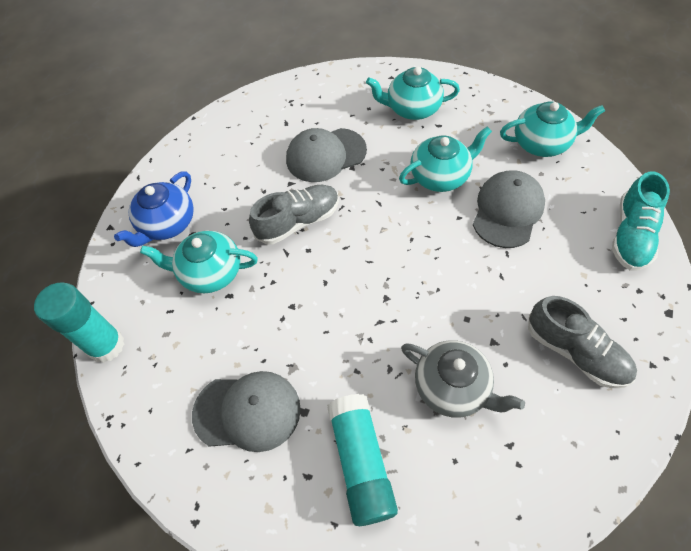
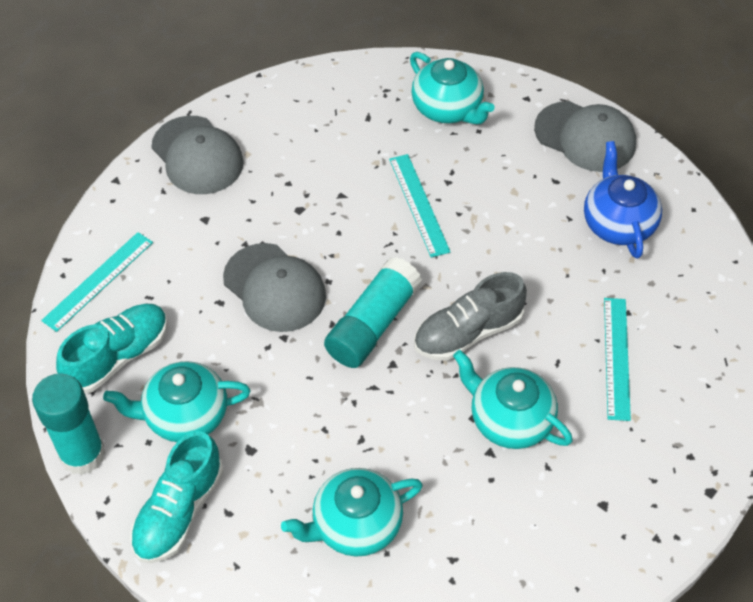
grey shoe: 2 -> 1
grey teapot: 1 -> 0
turquoise ruler: 0 -> 3
turquoise shoe: 1 -> 2

